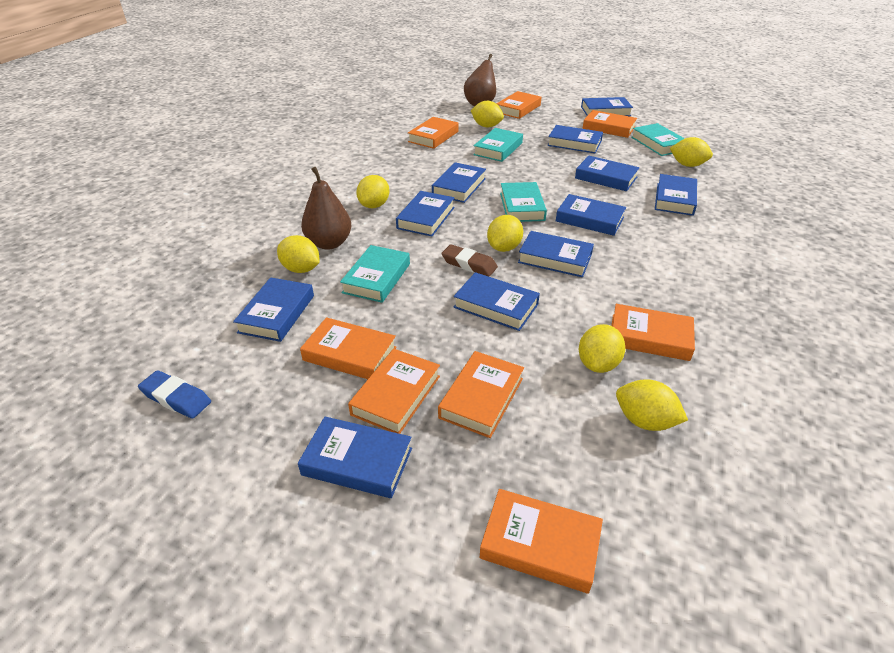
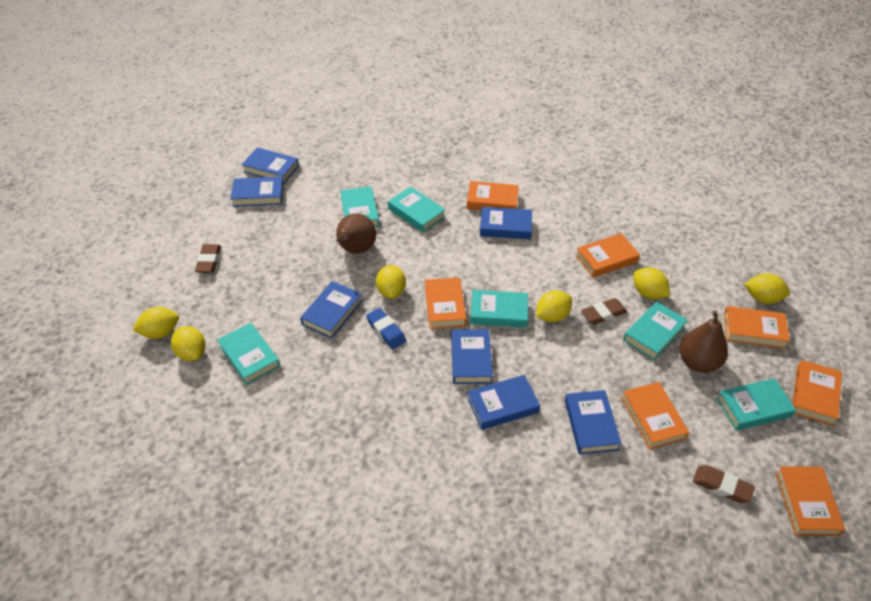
blue book: 11 -> 7
brown eraser: 1 -> 3
orange book: 8 -> 7
turquoise book: 4 -> 6
yellow lemon: 7 -> 6

